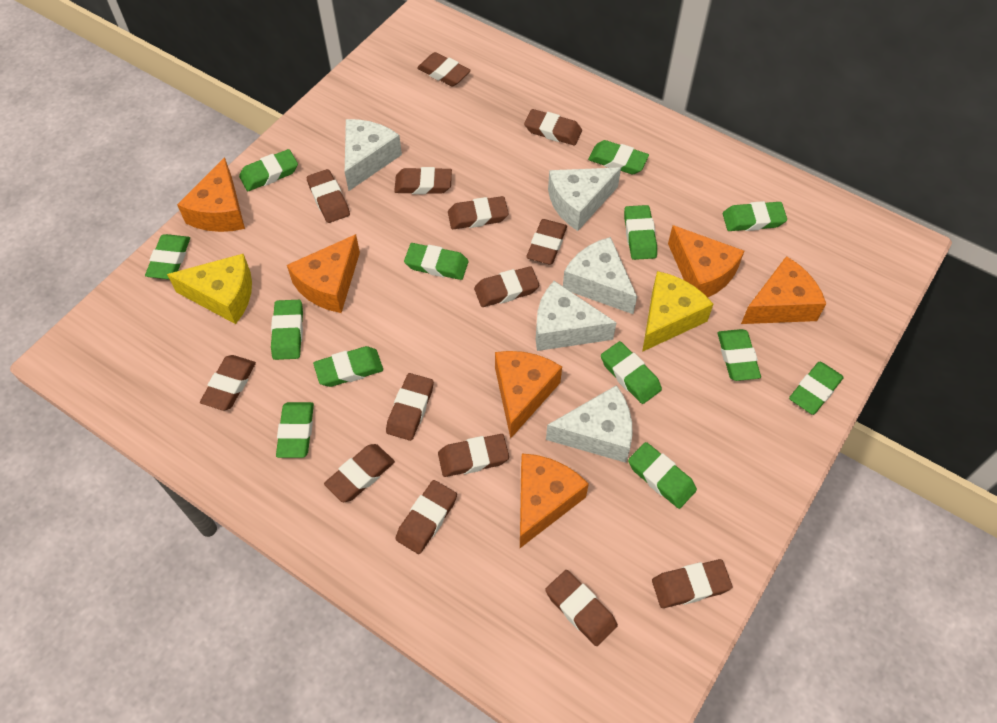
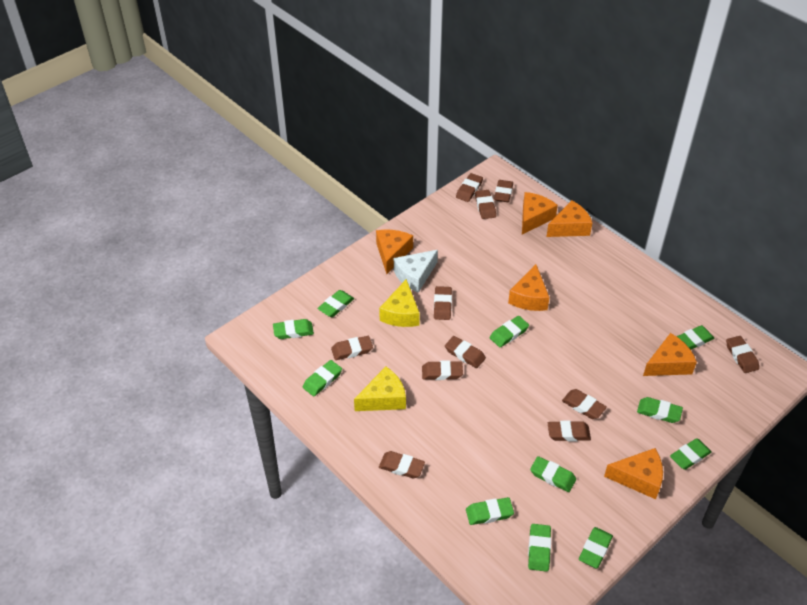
brown eraser: 14 -> 11
green eraser: 13 -> 11
white cheese: 5 -> 1

